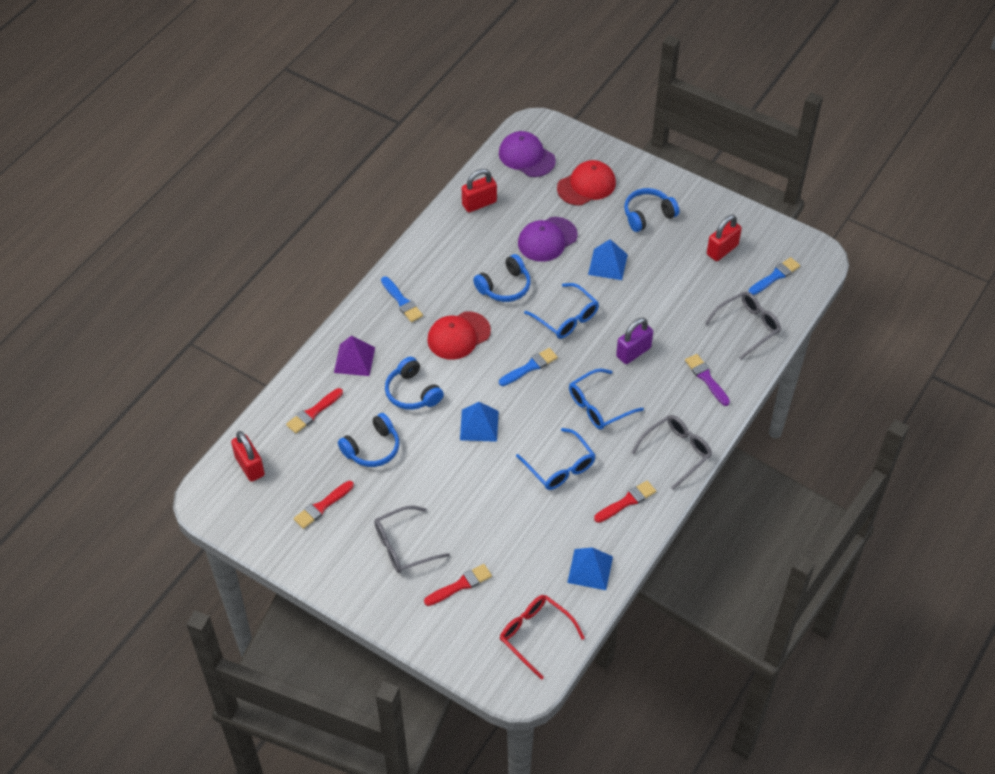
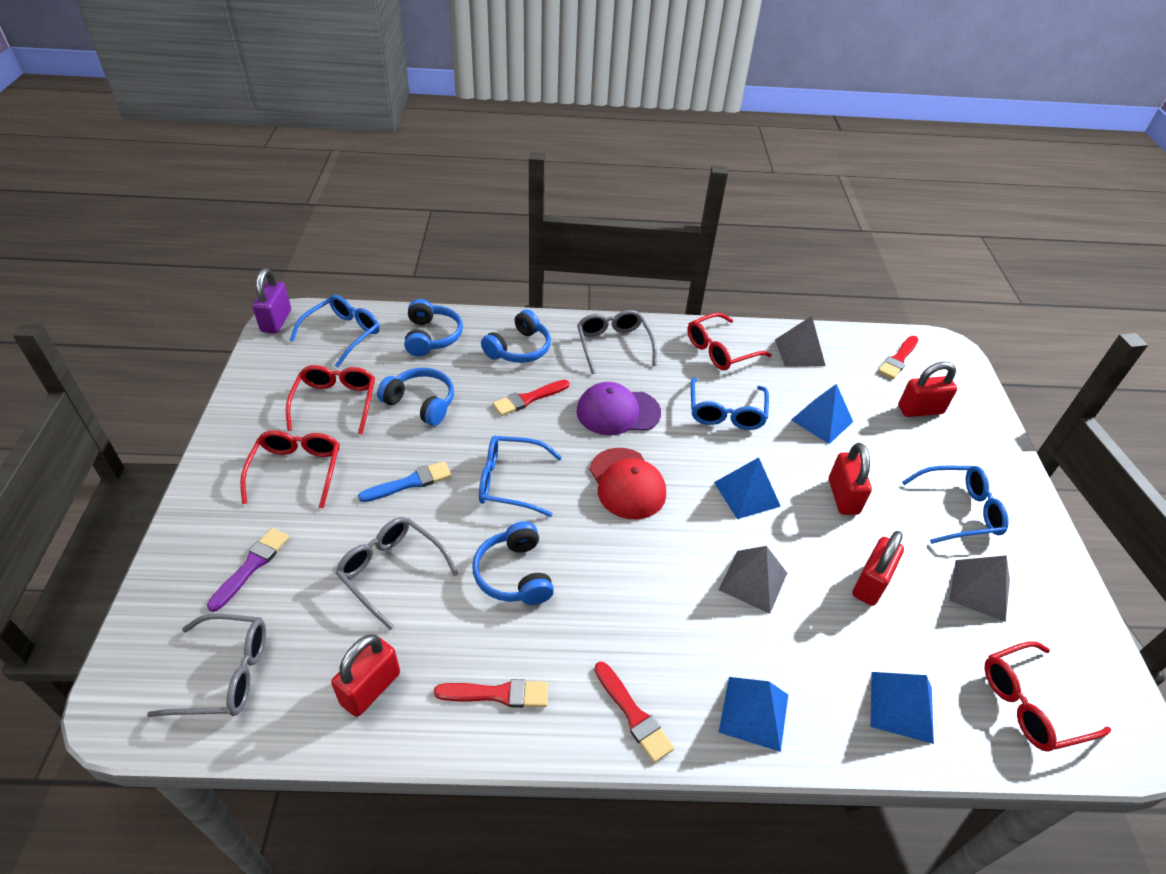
blue brush: 3 -> 1
blue glasses: 3 -> 4
blue pyramid: 3 -> 4
grey pyramid: 0 -> 3
purple cap: 2 -> 1
purple pyramid: 1 -> 0
red cap: 2 -> 1
red glasses: 1 -> 4
red padlock: 3 -> 4

